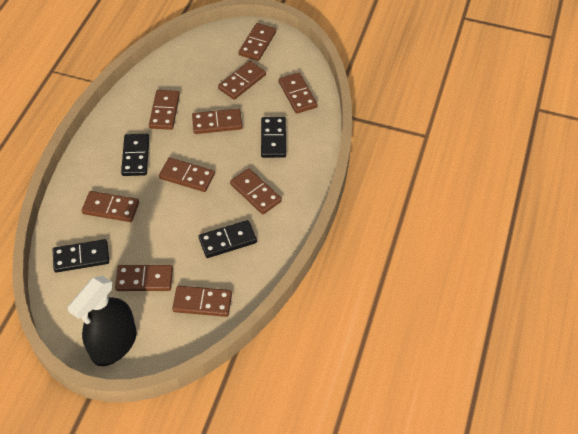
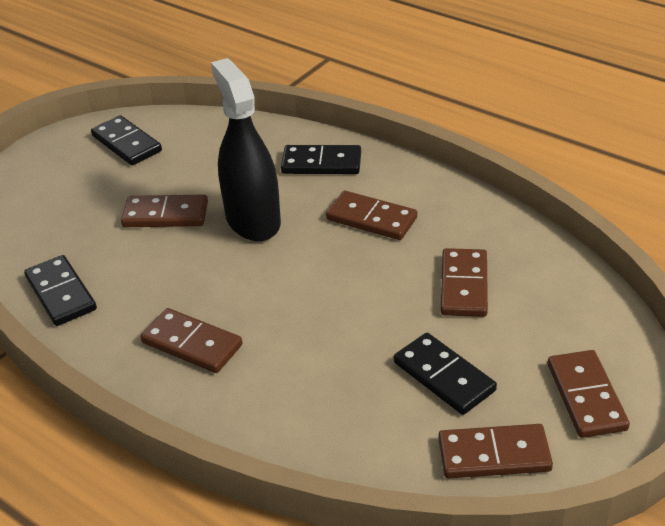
brown domino: 10 -> 6

